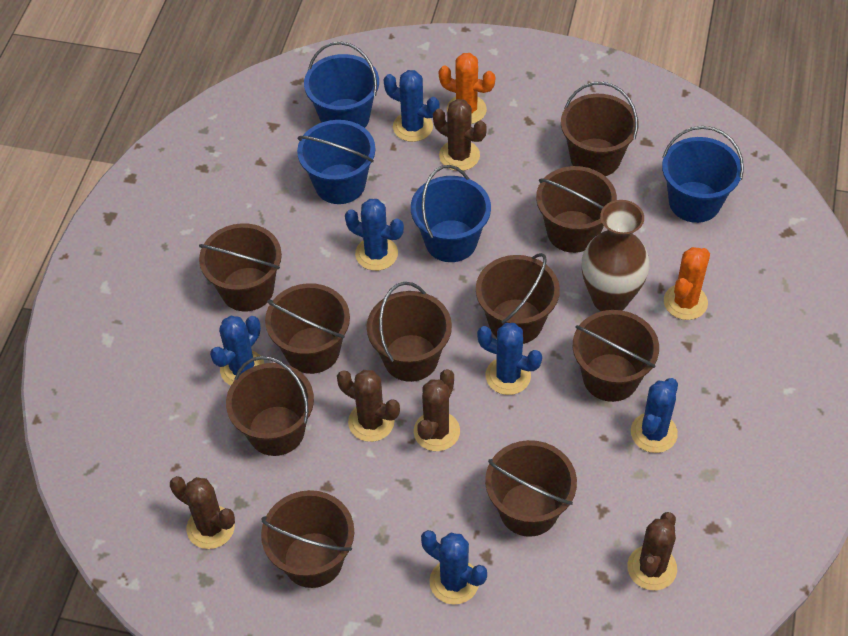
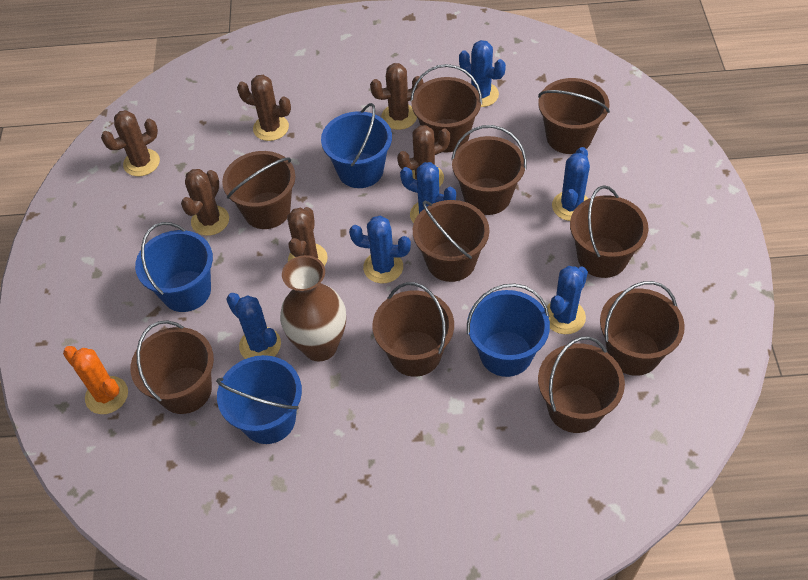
brown cactus: 5 -> 6
orange cactus: 2 -> 1

